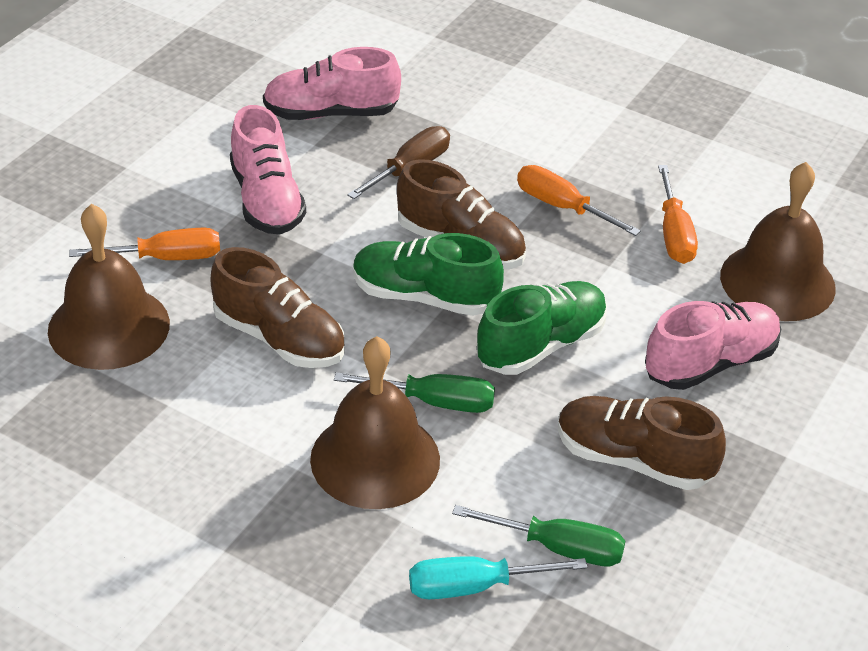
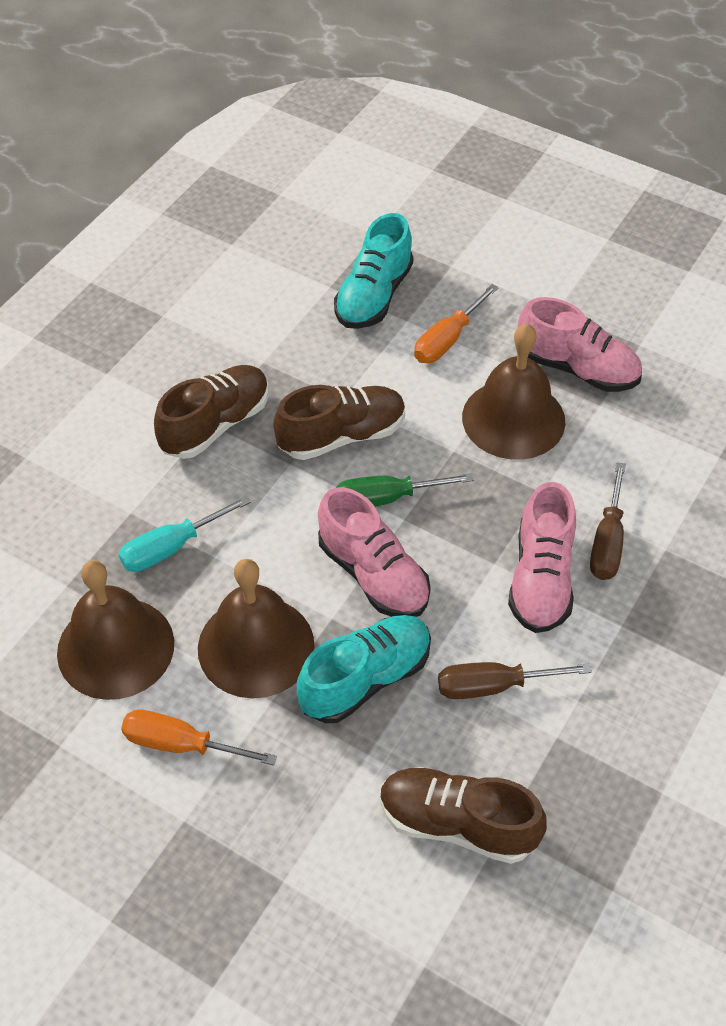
brown screwdriver: 1 -> 2
green screwdriver: 2 -> 1
green shoe: 2 -> 0
orange screwdriver: 3 -> 2
turquoise shoe: 0 -> 2

